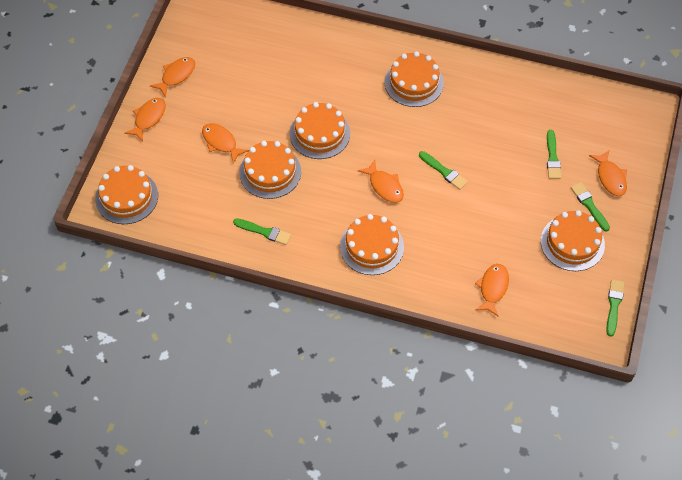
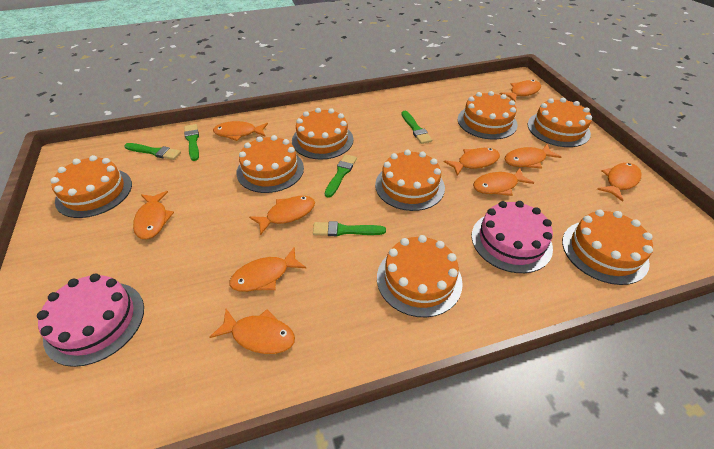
orange cake: 6 -> 8
orange fish: 6 -> 10
pink cake: 0 -> 2

